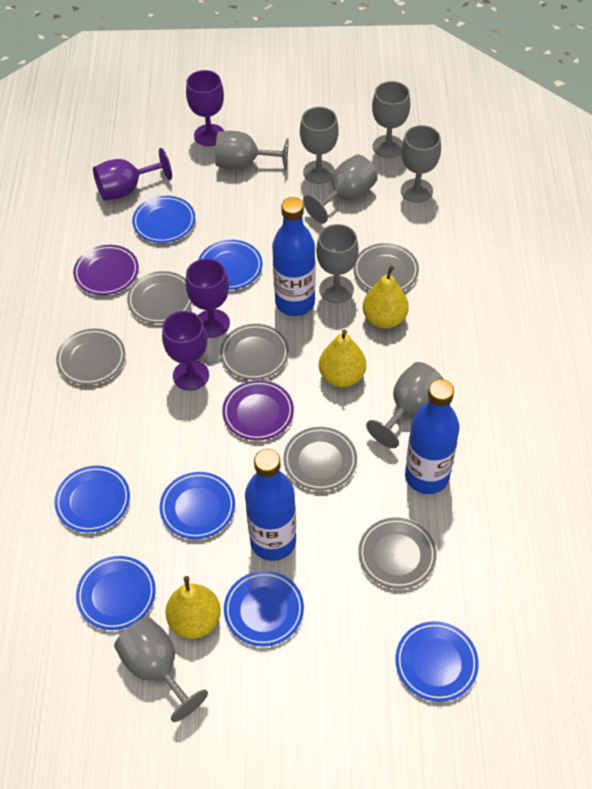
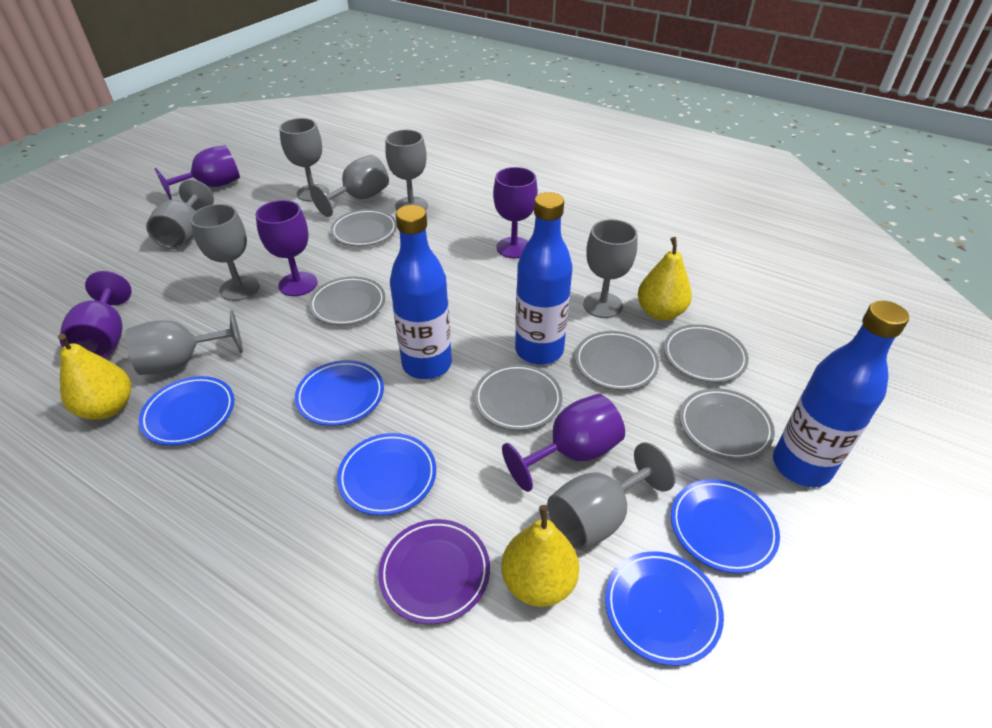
blue plate: 7 -> 5
purple goblet: 4 -> 5
purple plate: 2 -> 1

